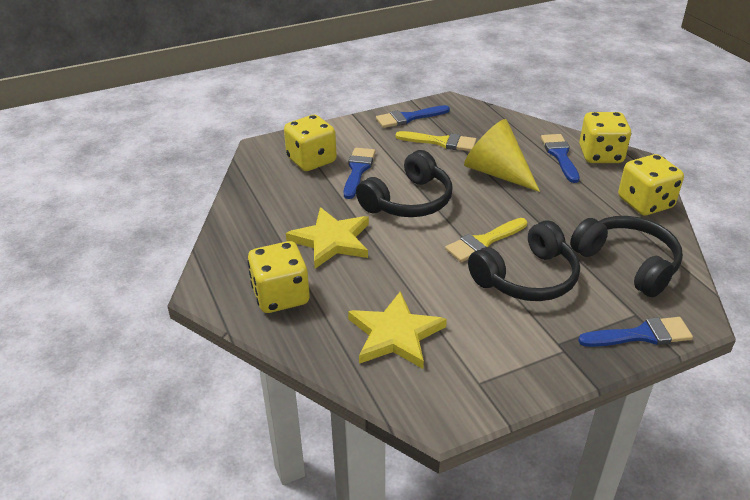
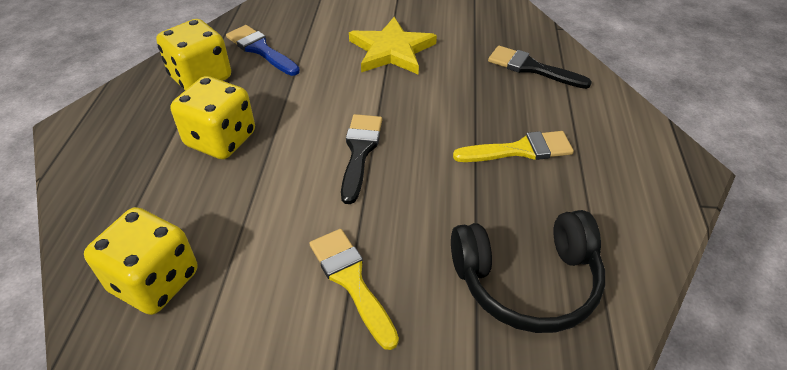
black brush: 0 -> 2
black headphones: 3 -> 1
blue brush: 4 -> 1
yellow cone: 1 -> 0
yellow dice: 4 -> 3
yellow star: 2 -> 1

